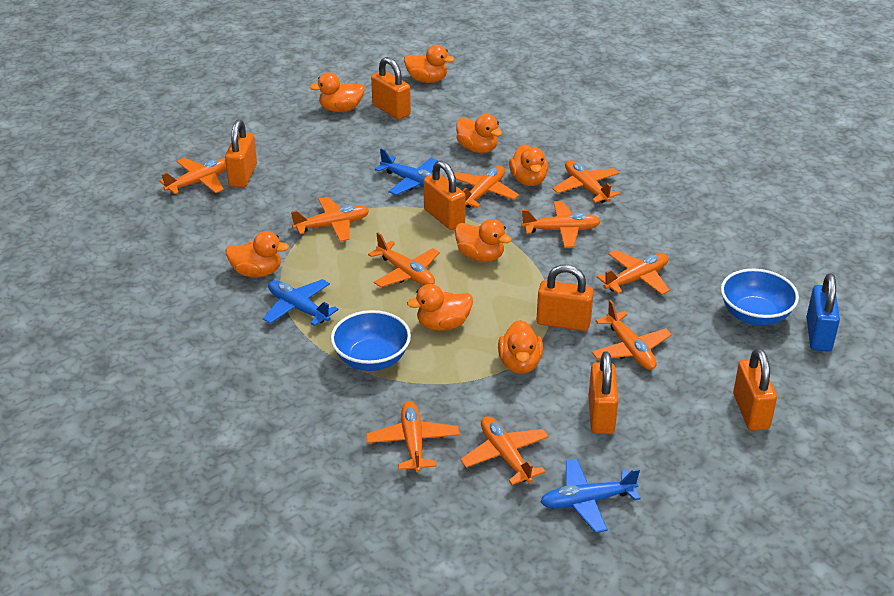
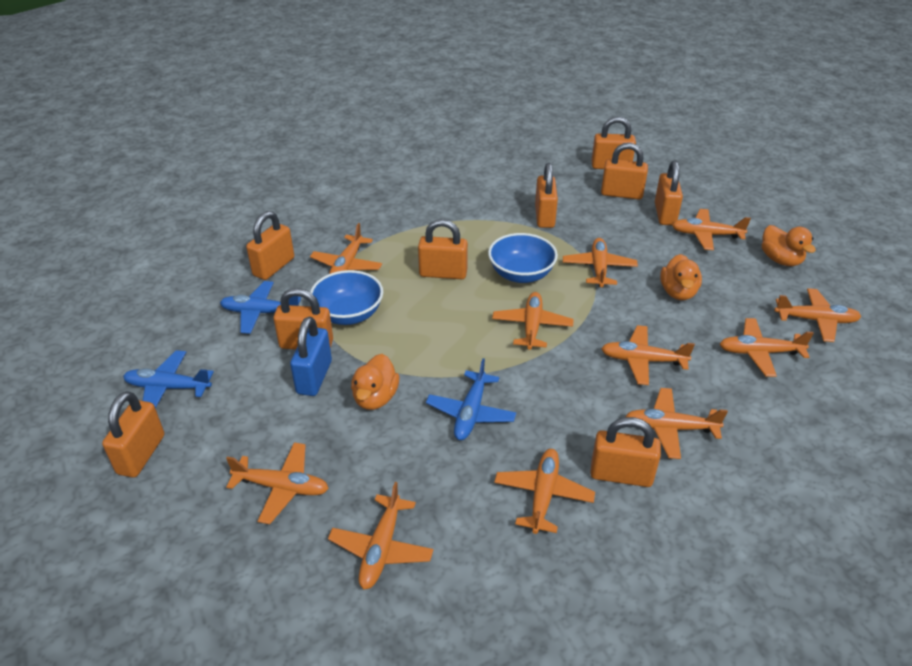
orange duck: 8 -> 3
orange padlock: 6 -> 9
orange plane: 10 -> 11

